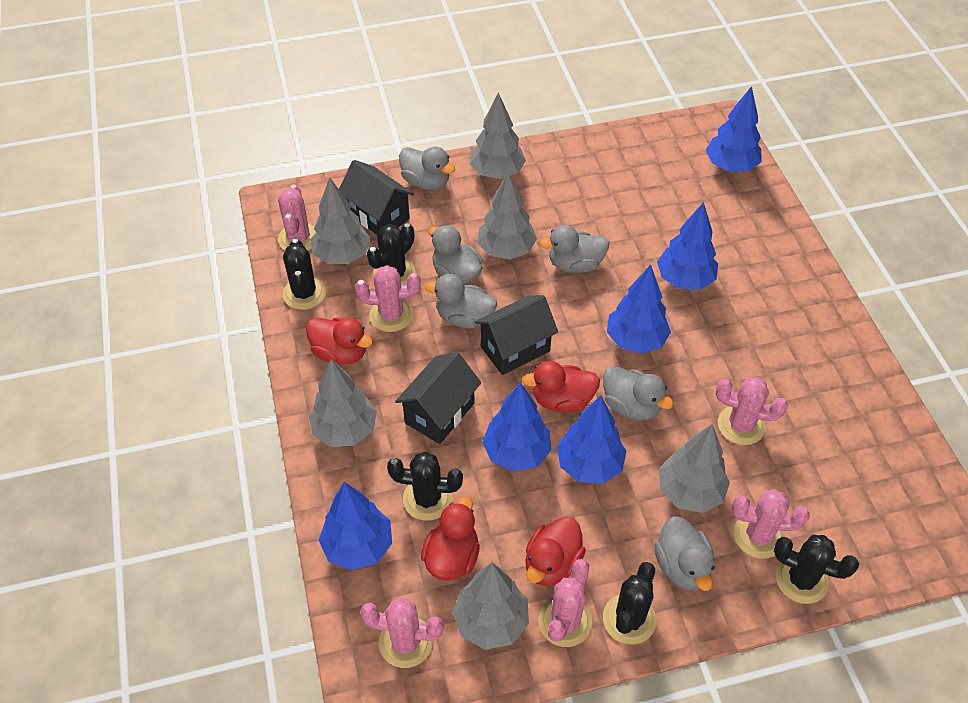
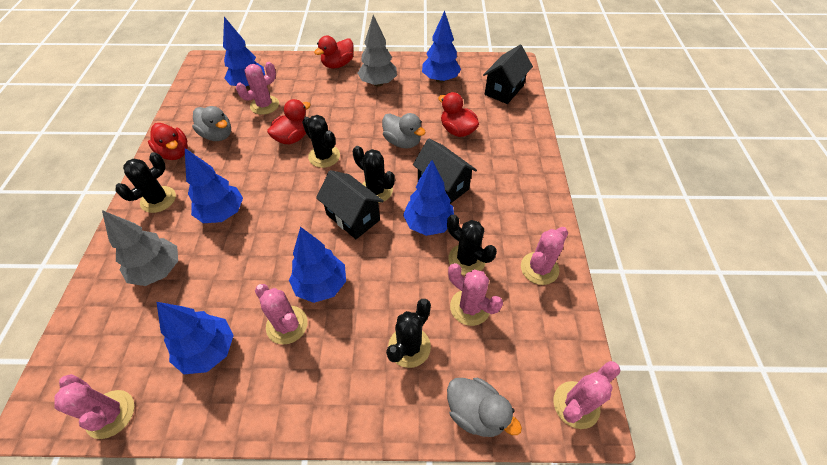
grey duck: 6 -> 3
grey tree: 6 -> 2

